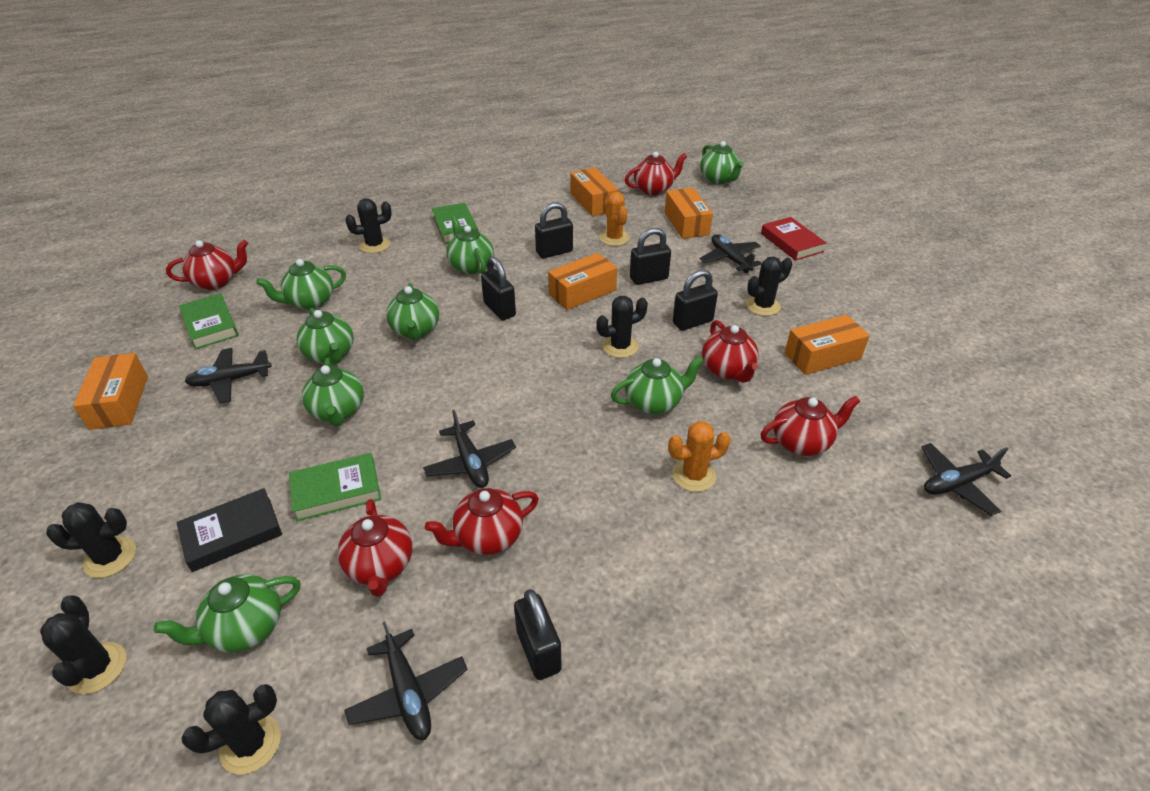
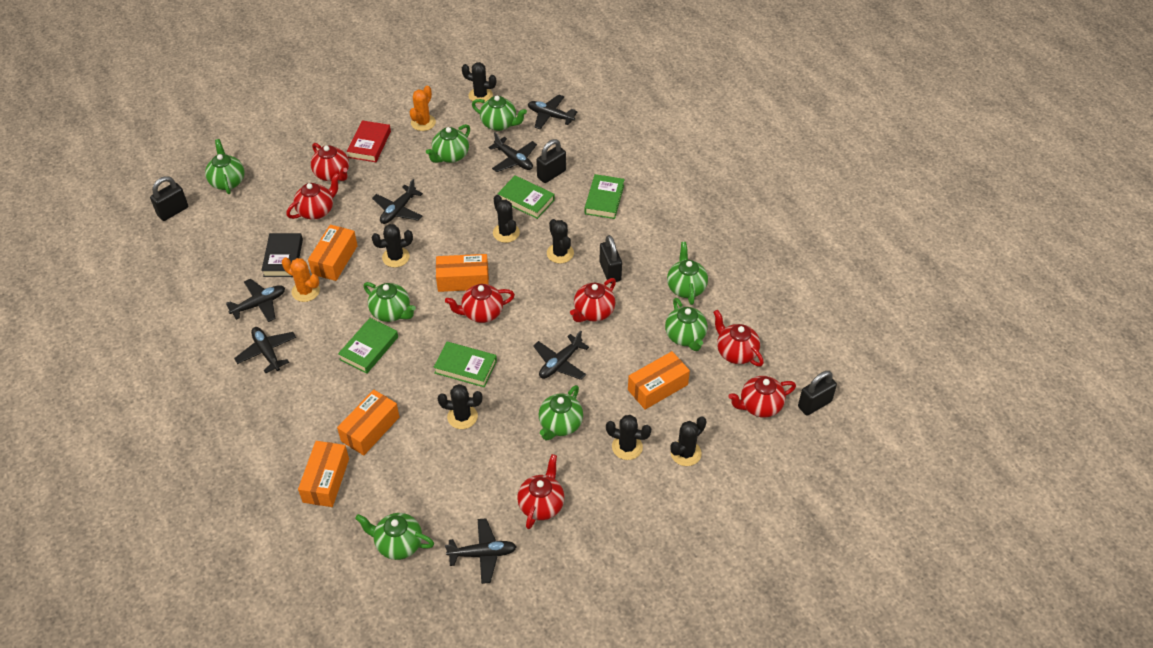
black cactus: 6 -> 7
black padlock: 5 -> 4
black plane: 5 -> 7
green book: 3 -> 4
red teapot: 6 -> 7

